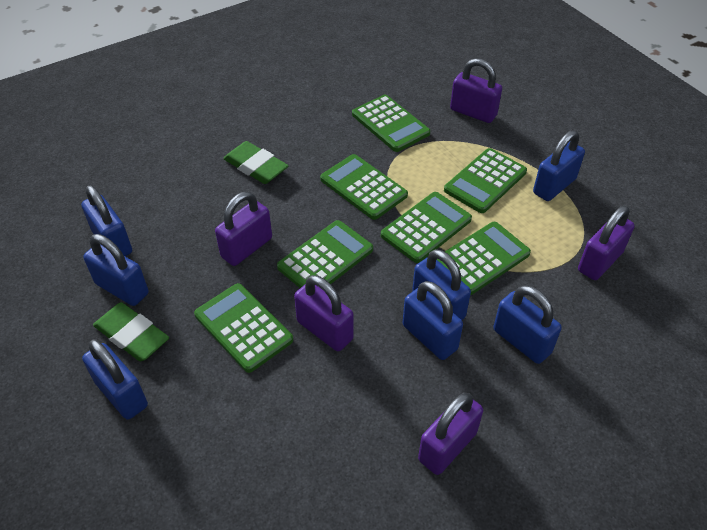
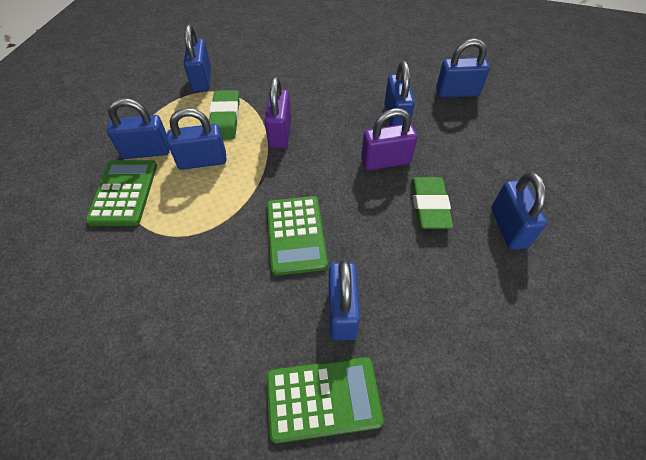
green calculator: 7 -> 3
purple padlock: 5 -> 2

